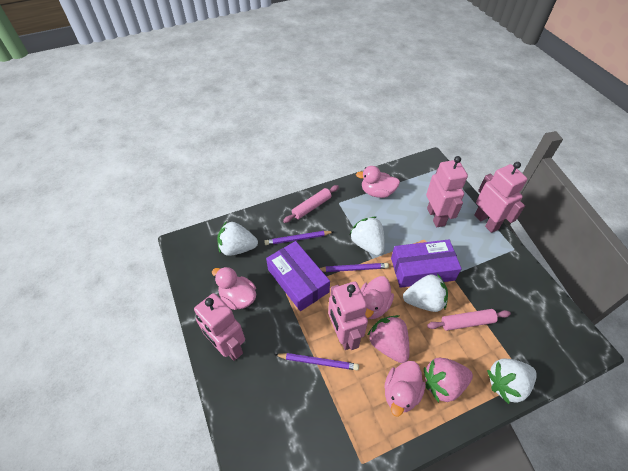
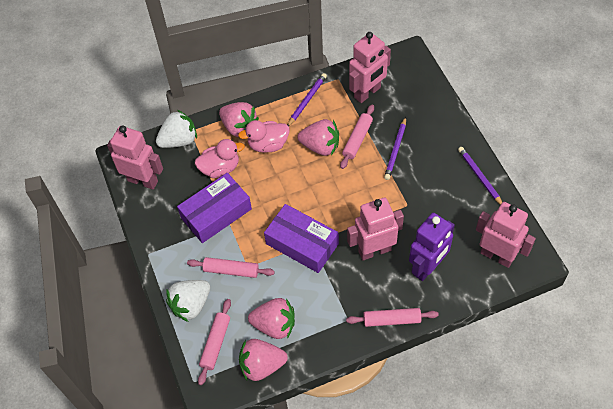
pink duck: 4 -> 2
pink rolling pin: 2 -> 4
pink strawberry: 2 -> 4
purple robot: 0 -> 1
white strawberry: 4 -> 2

